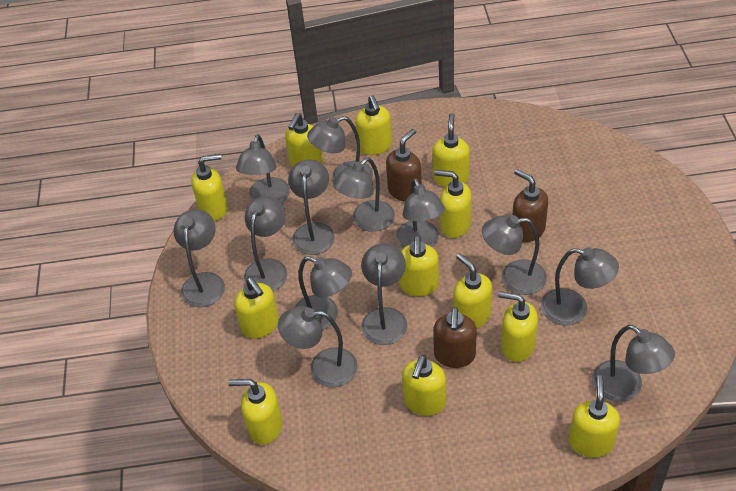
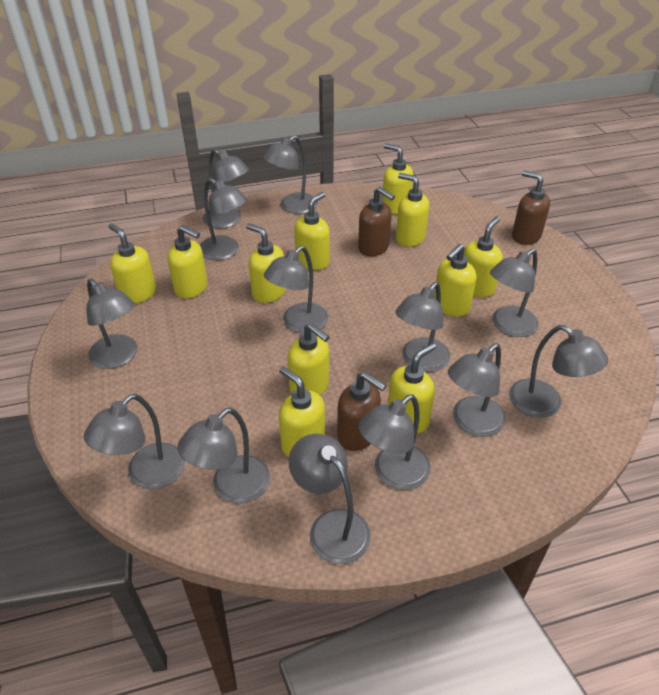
yellow soap dispenser: 12 -> 11

